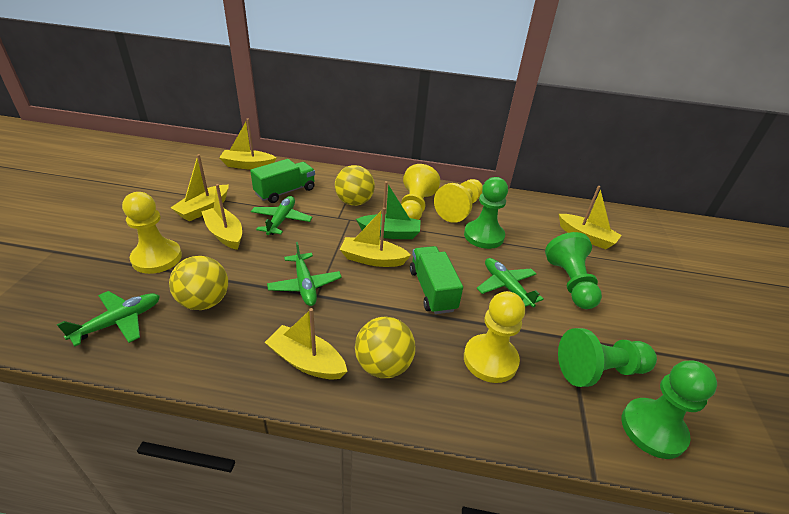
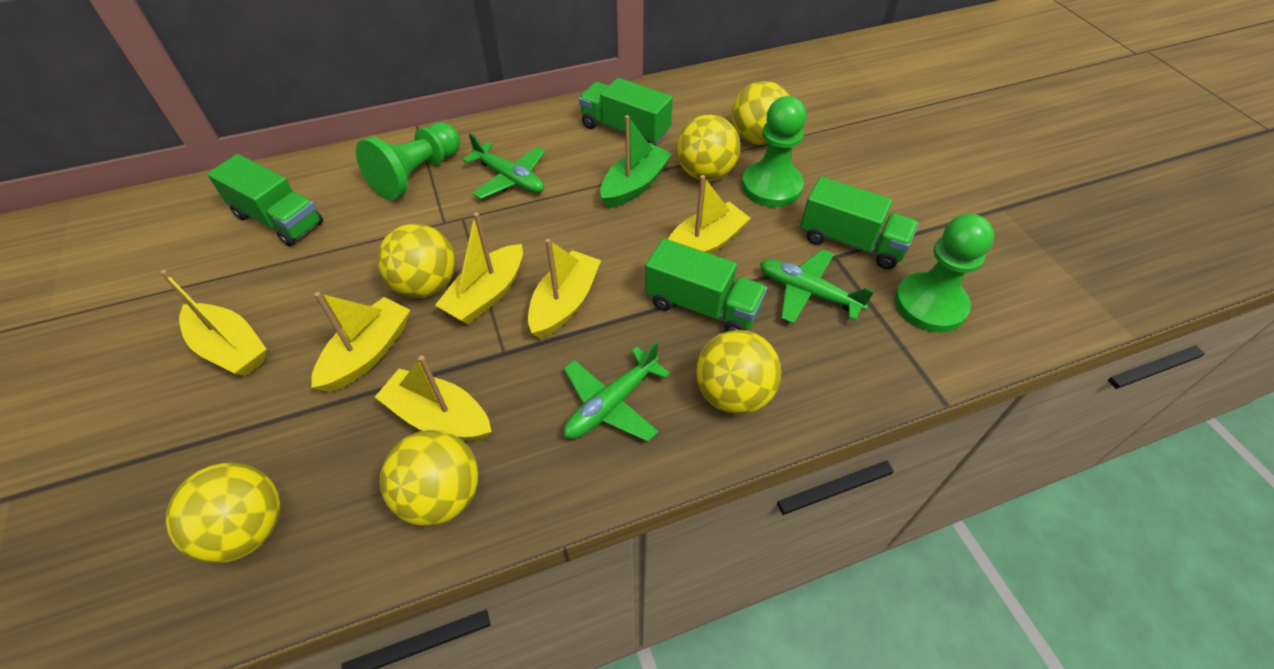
green pawn: 4 -> 3
green plane: 4 -> 3
green truck: 2 -> 4
yellow ball: 3 -> 6
yellow pawn: 4 -> 0

